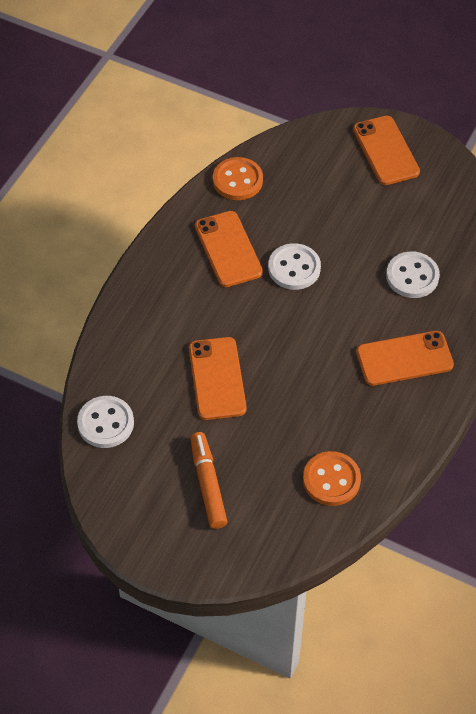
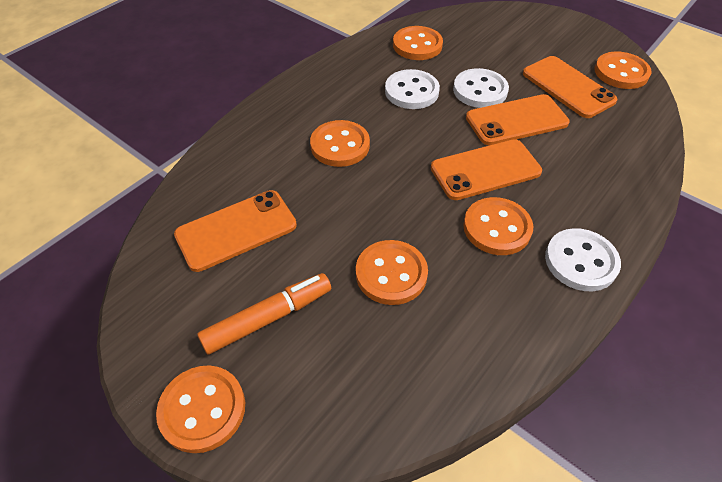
orange button: 2 -> 6

